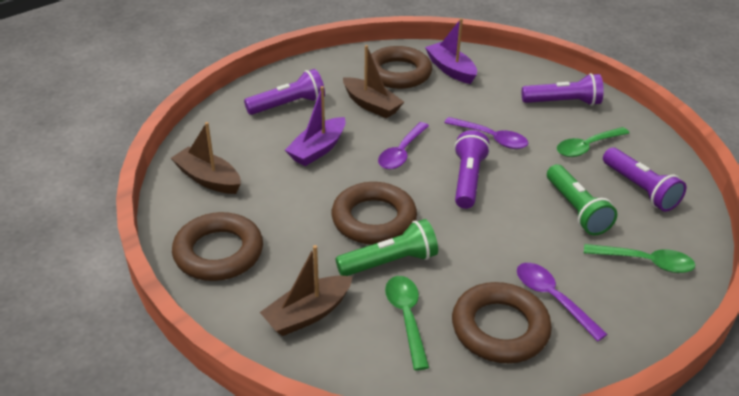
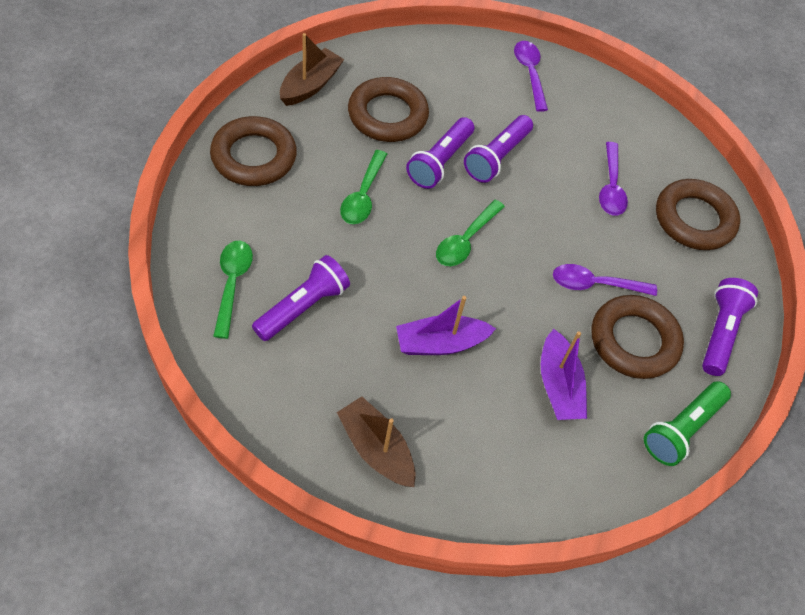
brown boat: 3 -> 2
green flashlight: 2 -> 1

